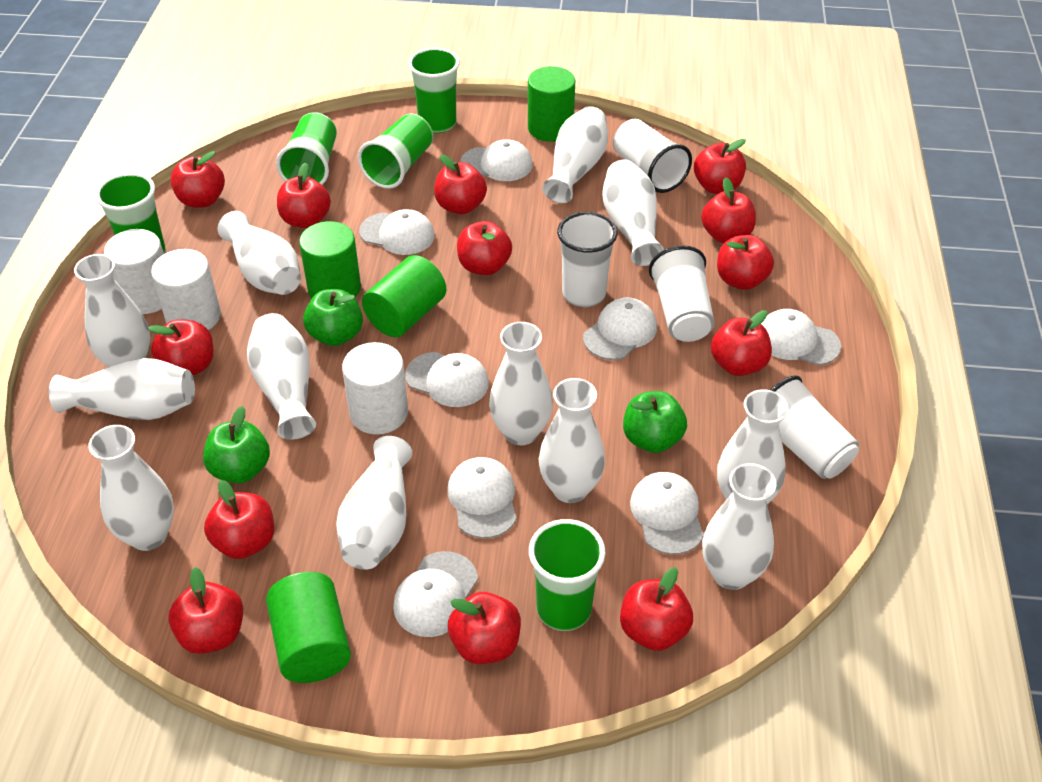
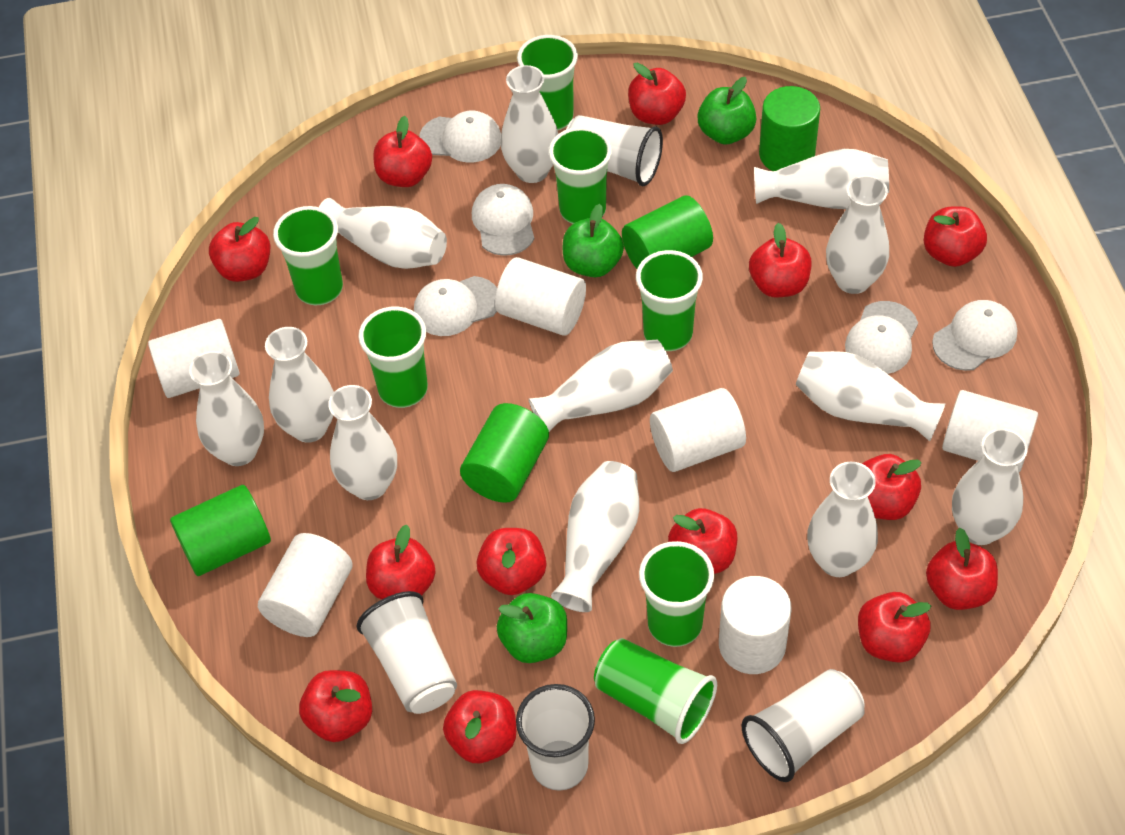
green cup: 5 -> 7
white cap: 8 -> 5
white cylinder: 3 -> 6

